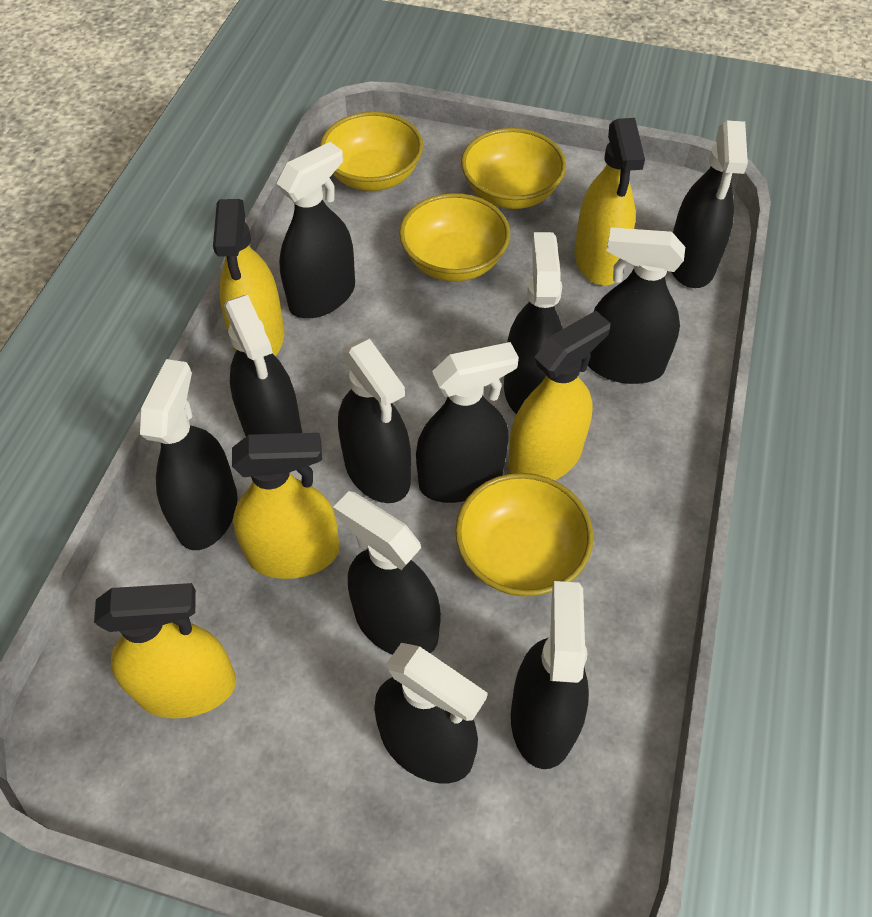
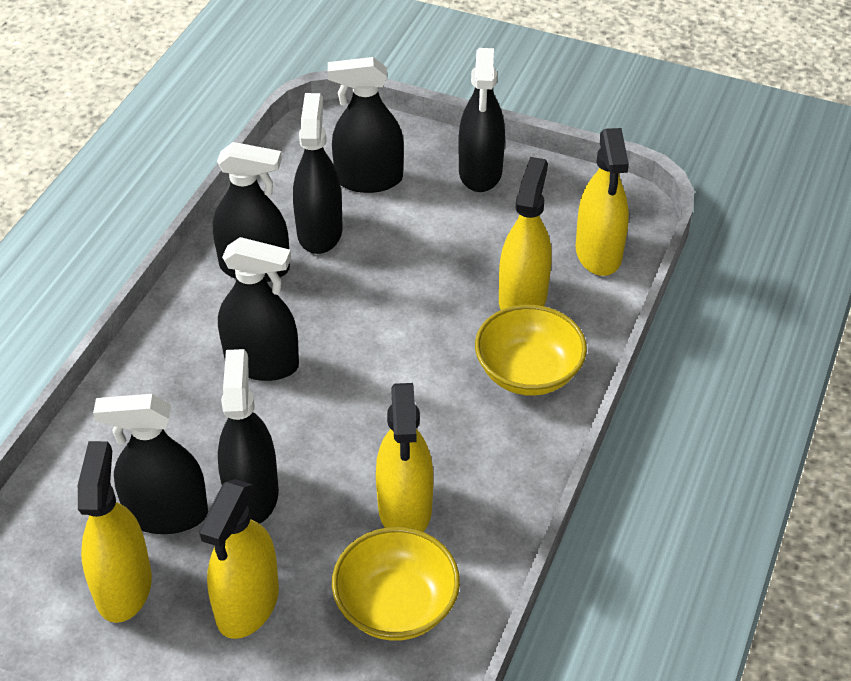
black spray bottle: 11 -> 7
yellow bowl: 4 -> 2

